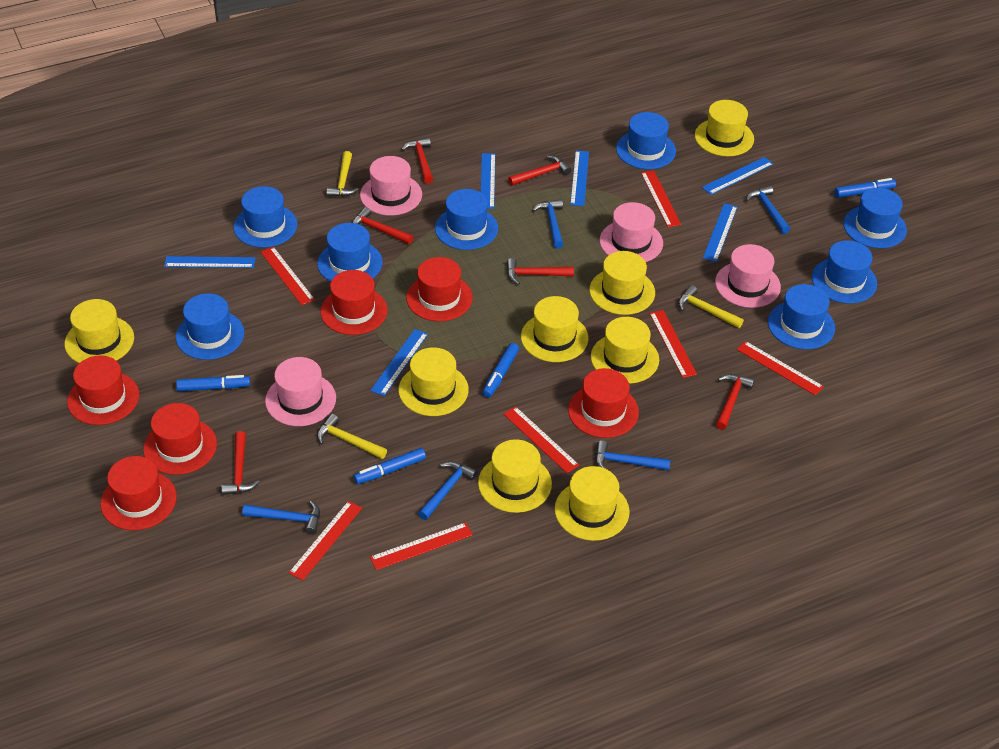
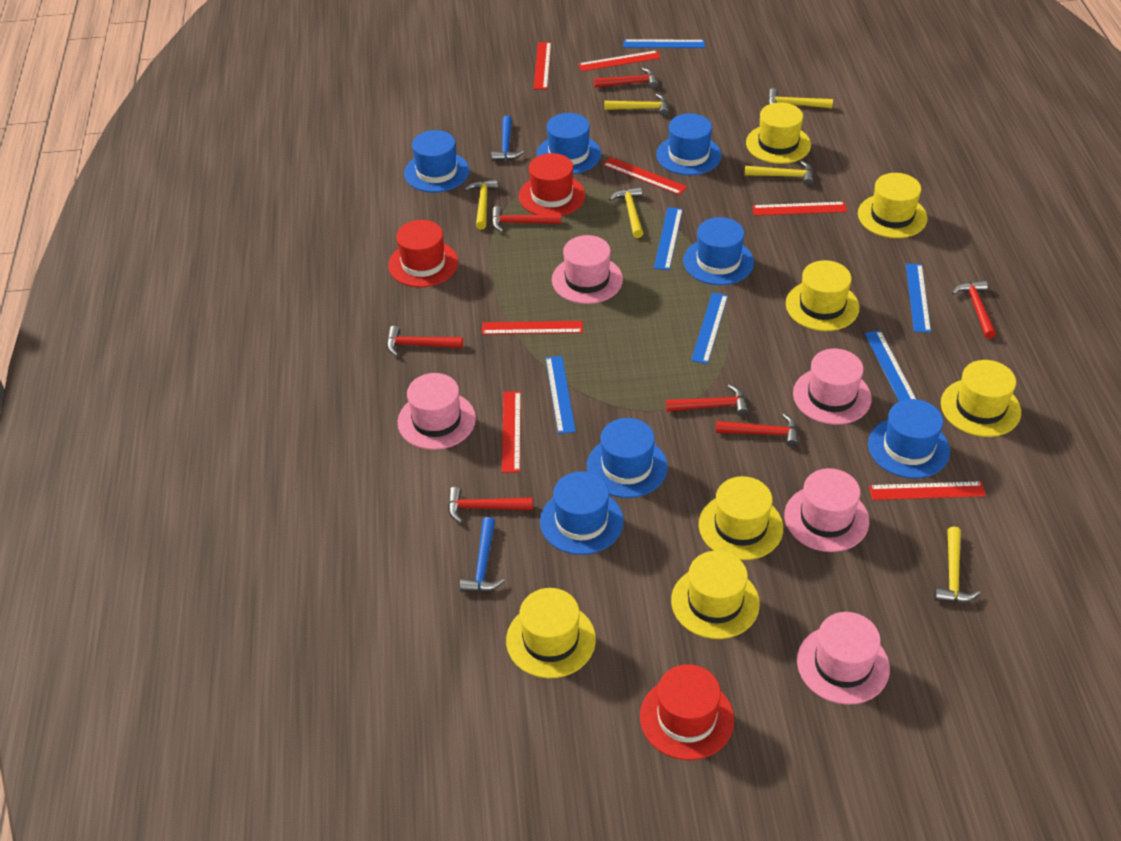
blue hammer: 5 -> 2
blue hat: 8 -> 7
blue marker: 4 -> 0
pink hat: 4 -> 5
red hammer: 6 -> 7
red hat: 6 -> 3
yellow hammer: 3 -> 6
yellow hat: 8 -> 7

